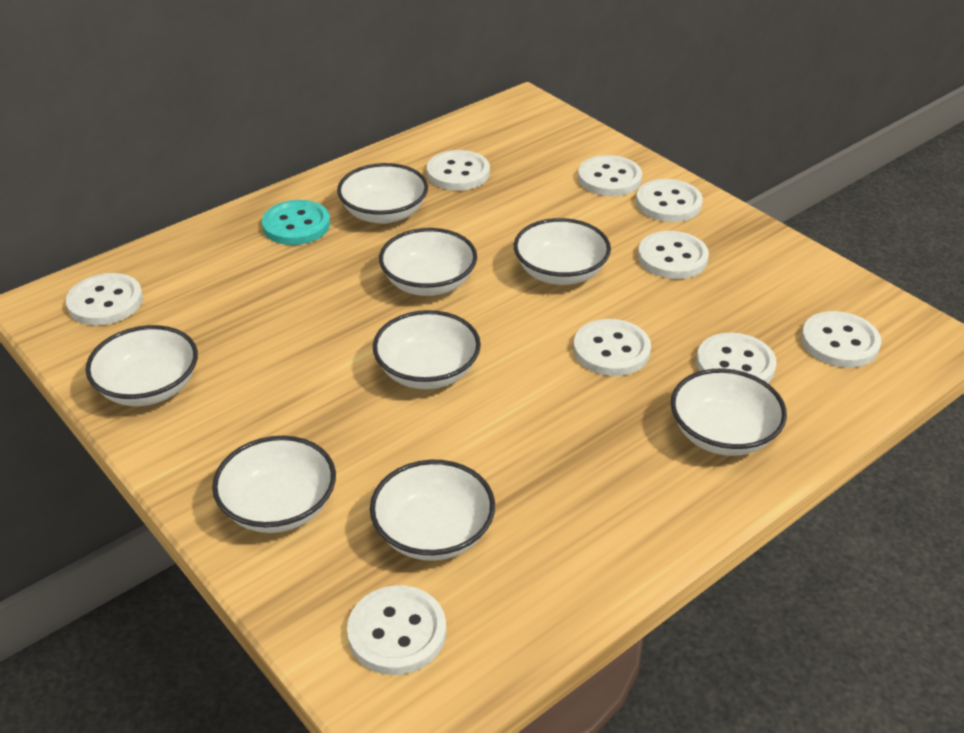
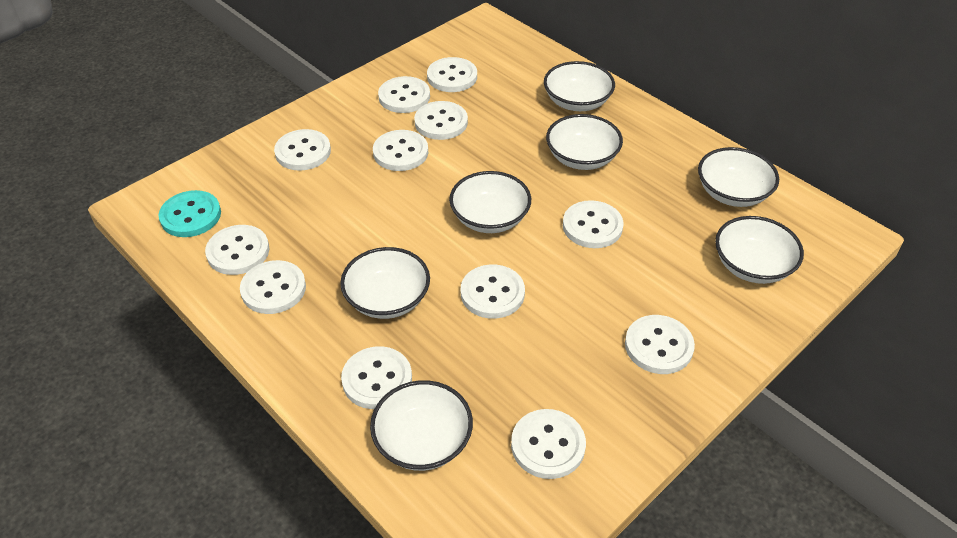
white bowl: 8 -> 7
white button: 9 -> 12

